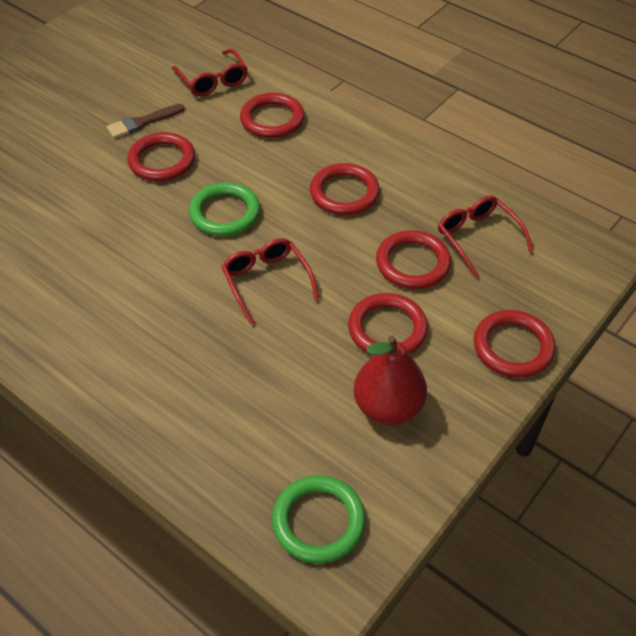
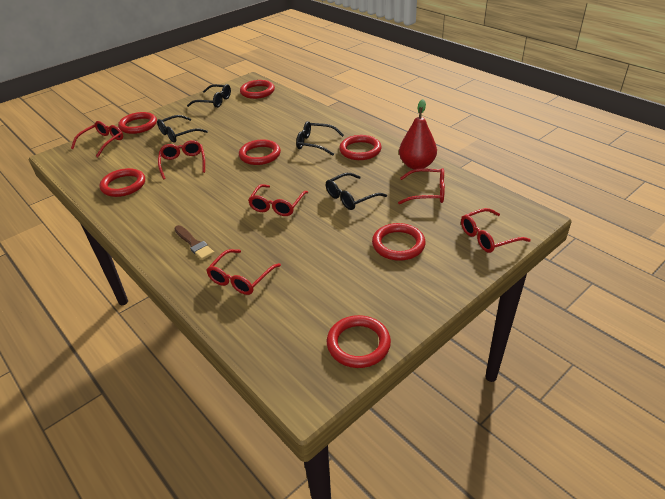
black glasses: 0 -> 4
green ring: 2 -> 0
red glasses: 3 -> 6
red ring: 6 -> 7

